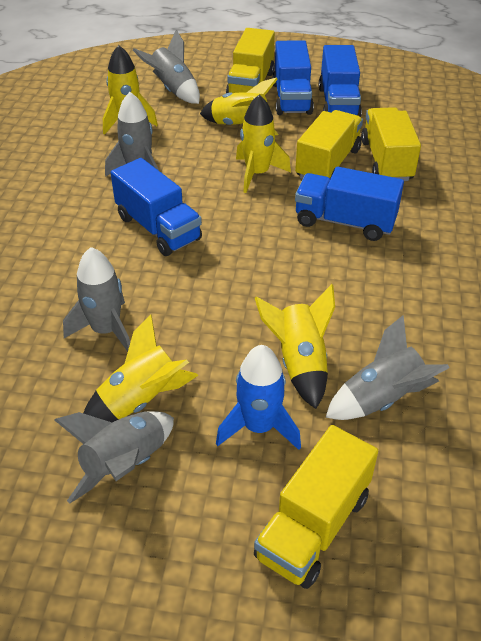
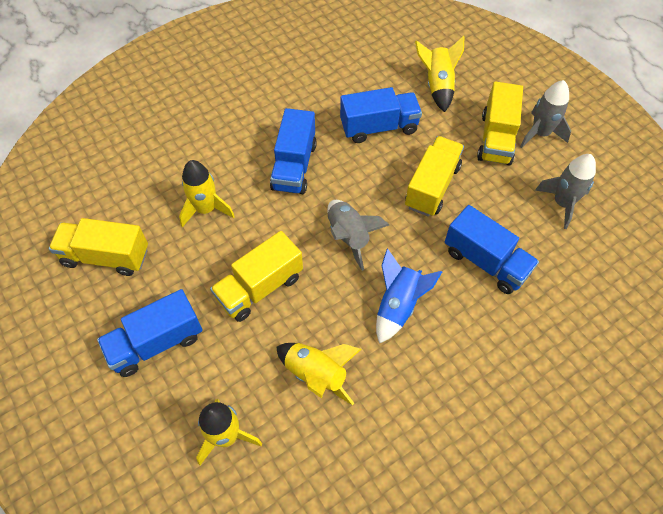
grey rocket: 5 -> 3
yellow rocket: 5 -> 4

